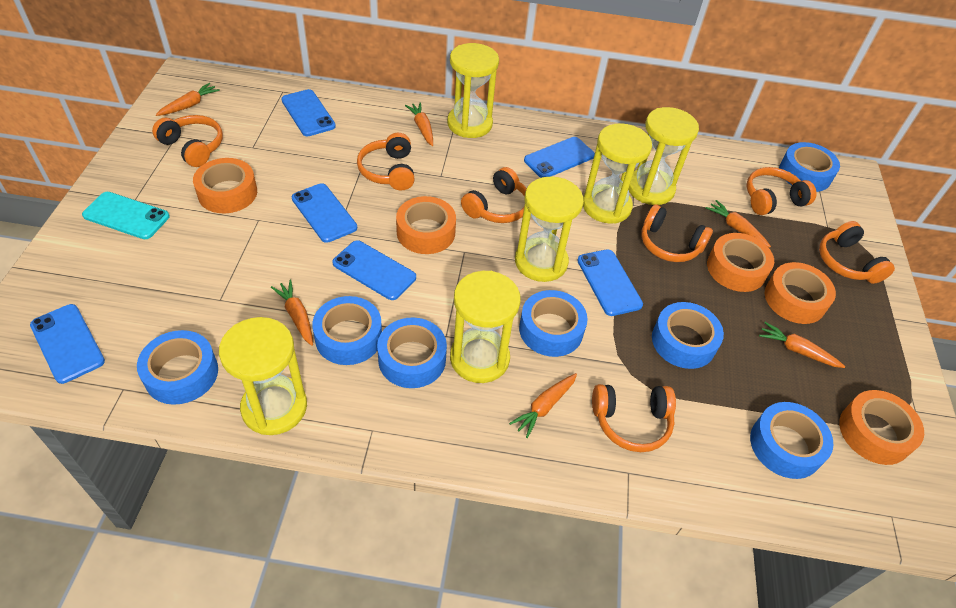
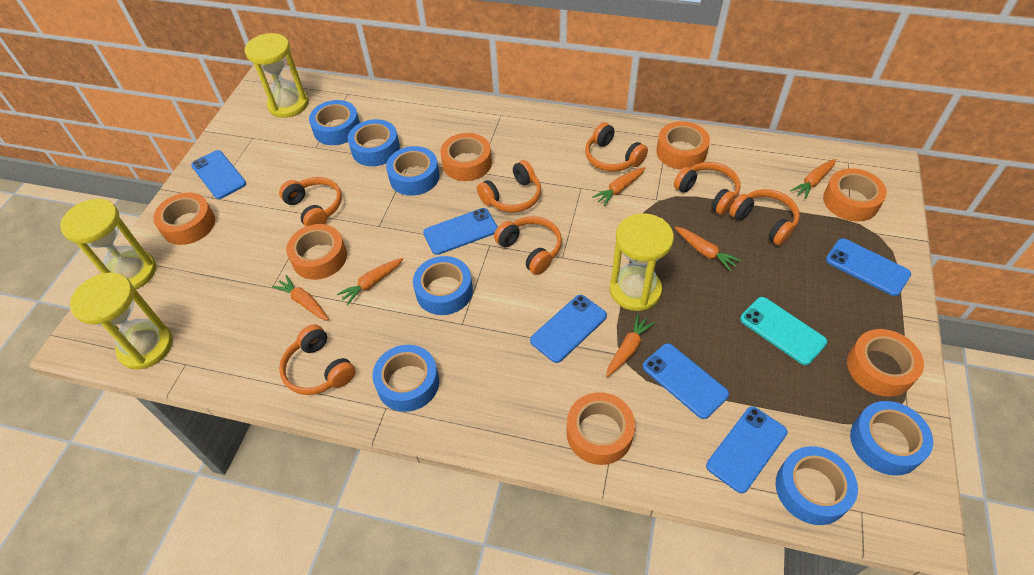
orange tape: 5 -> 7
yellow hourglass: 6 -> 4

